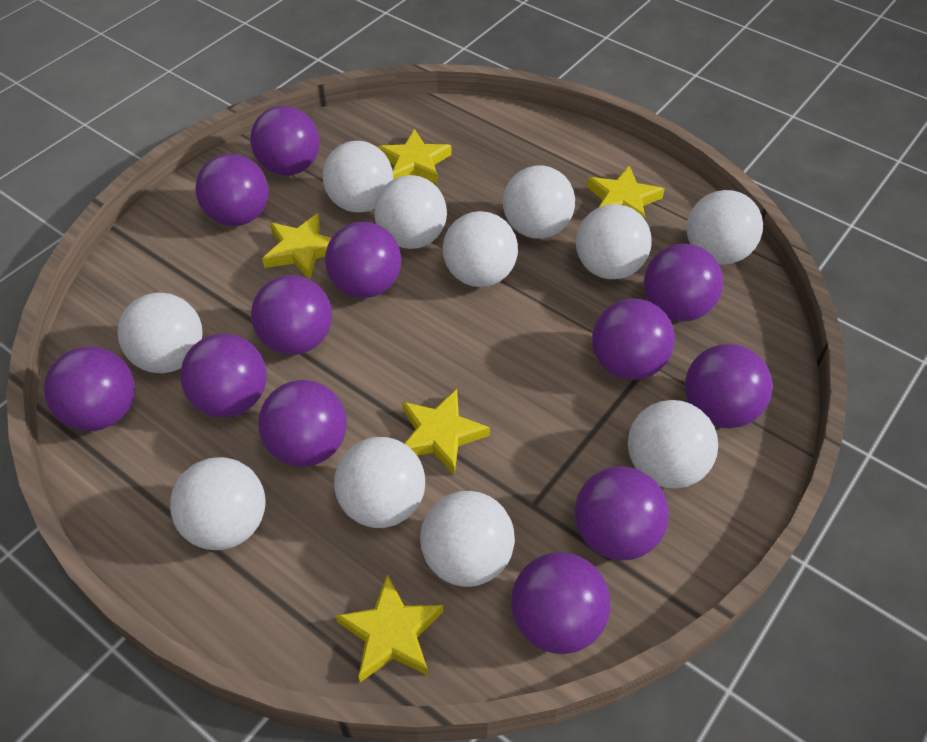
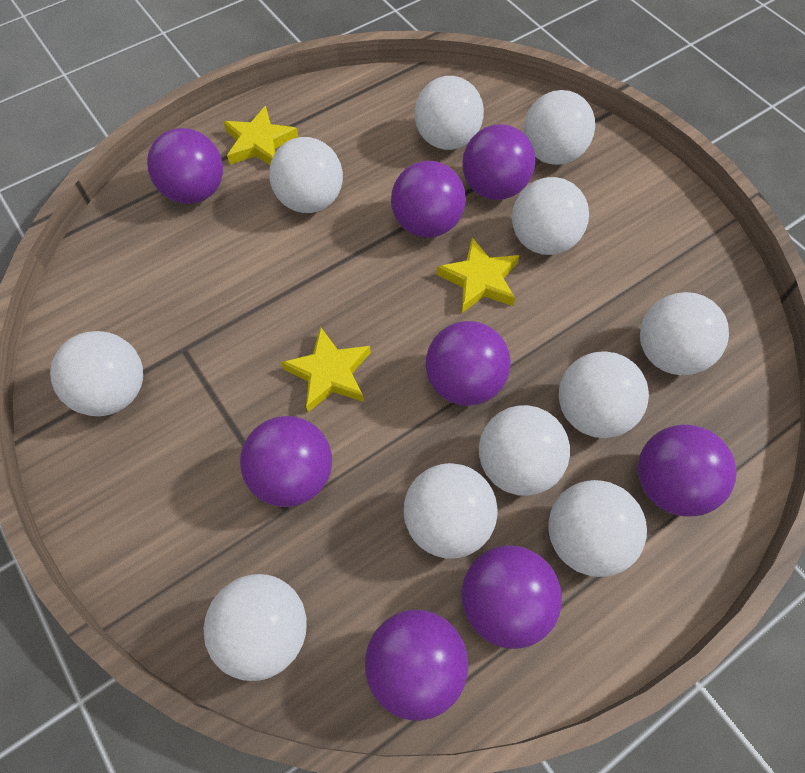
purple ball: 12 -> 8
yellow star: 5 -> 3

